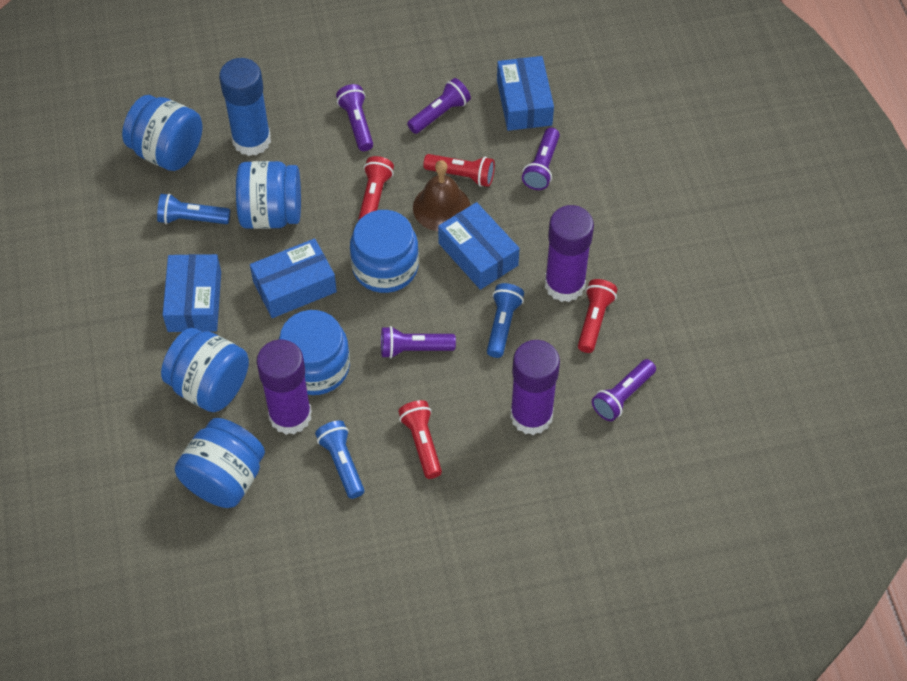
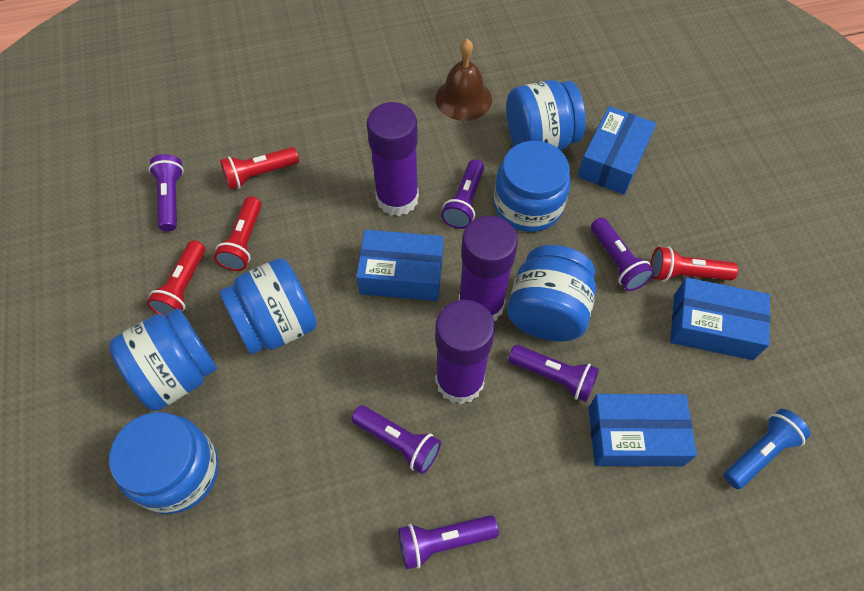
blue flashlight: 3 -> 1
blue glue stick: 1 -> 0
purple flashlight: 5 -> 6

